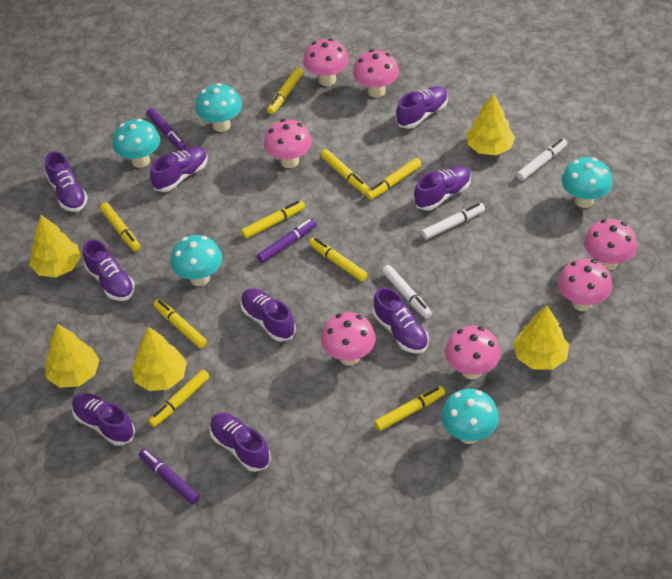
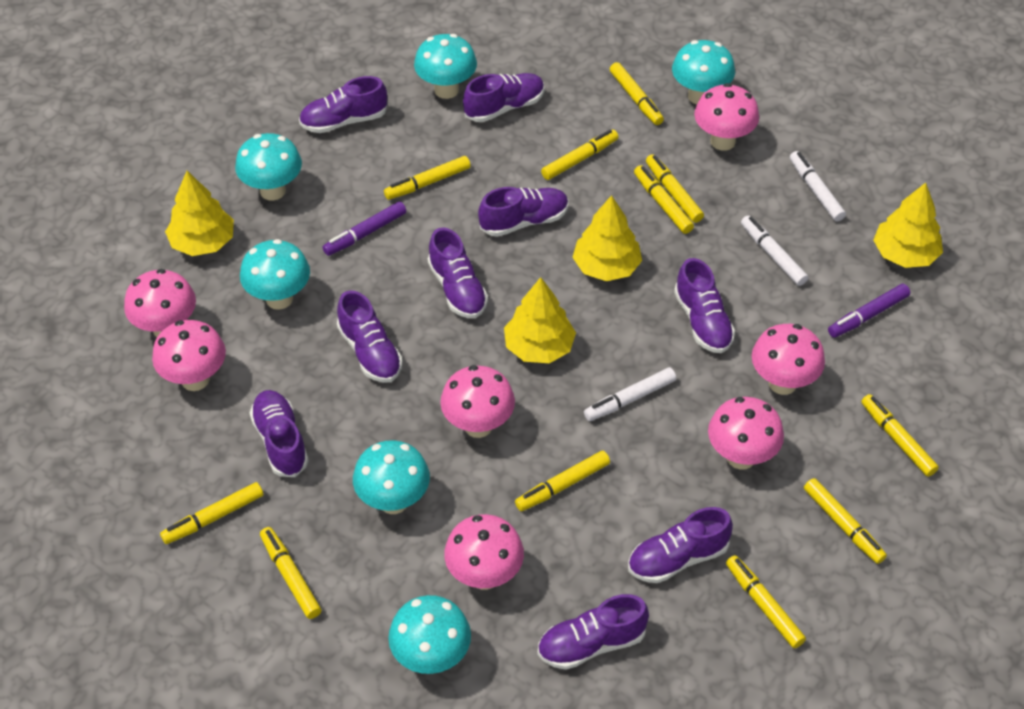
purple marker: 3 -> 2
turquoise mushroom: 5 -> 6
yellow marker: 9 -> 11
yellow tree: 5 -> 4

